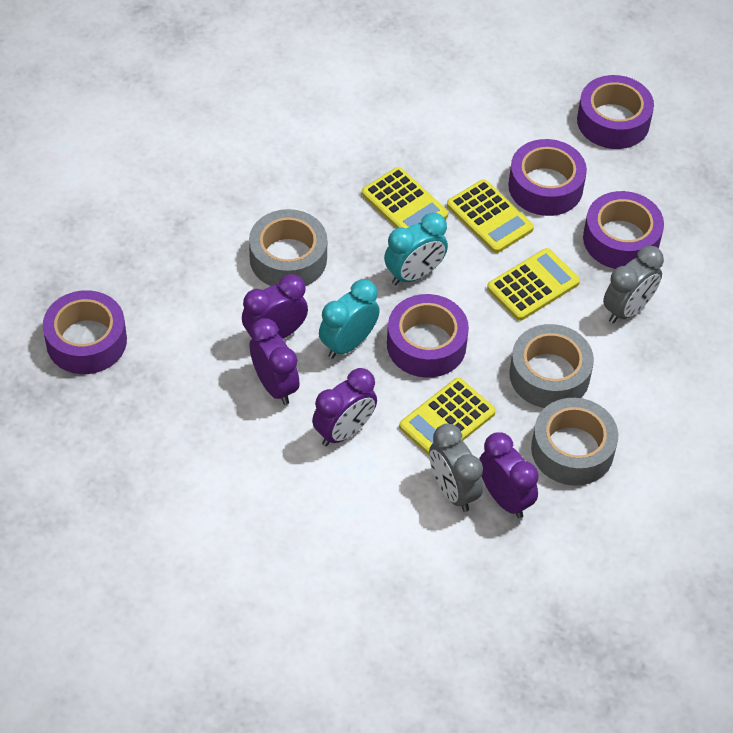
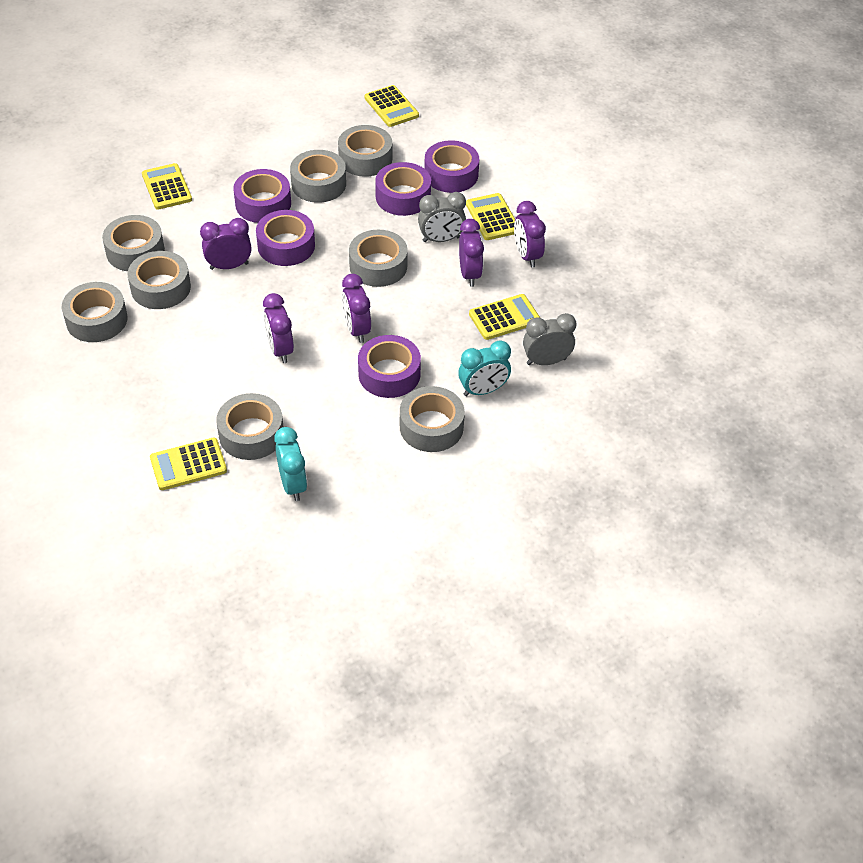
grey tape: 3 -> 8
purple clock: 4 -> 5
yellow calculator: 4 -> 5

